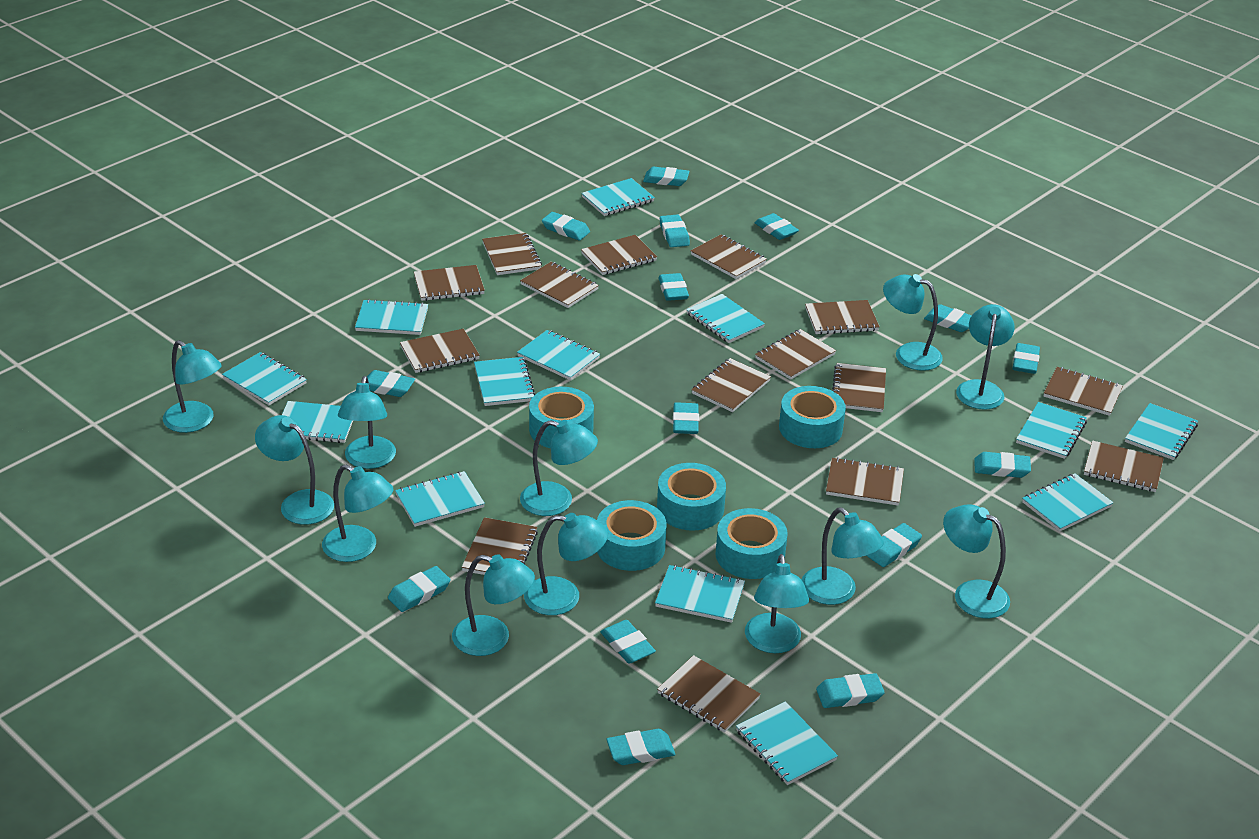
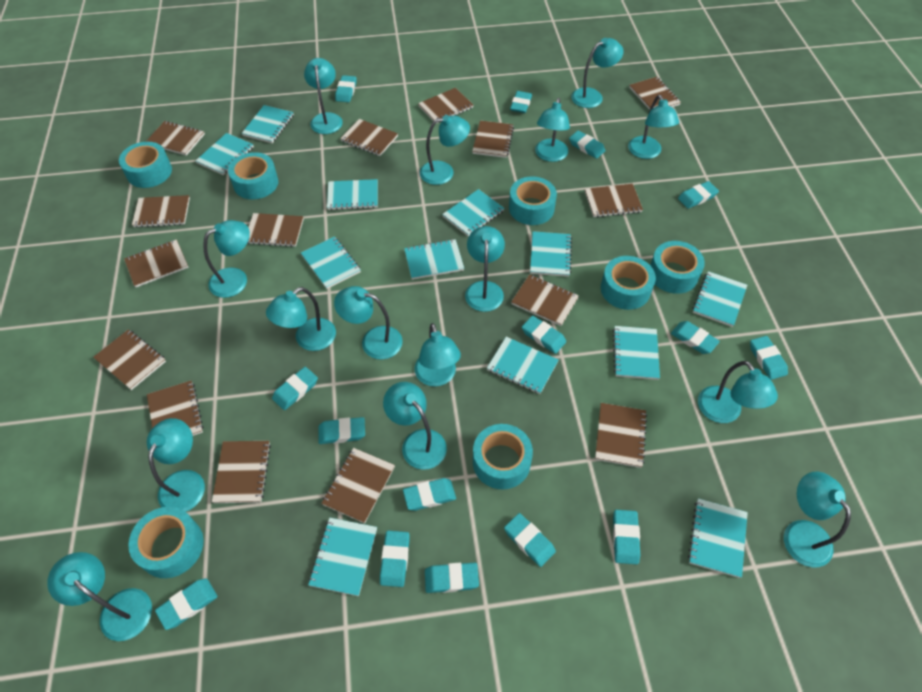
turquoise lamp: 12 -> 15
turquoise notebook: 13 -> 12
turquoise tape: 5 -> 7

